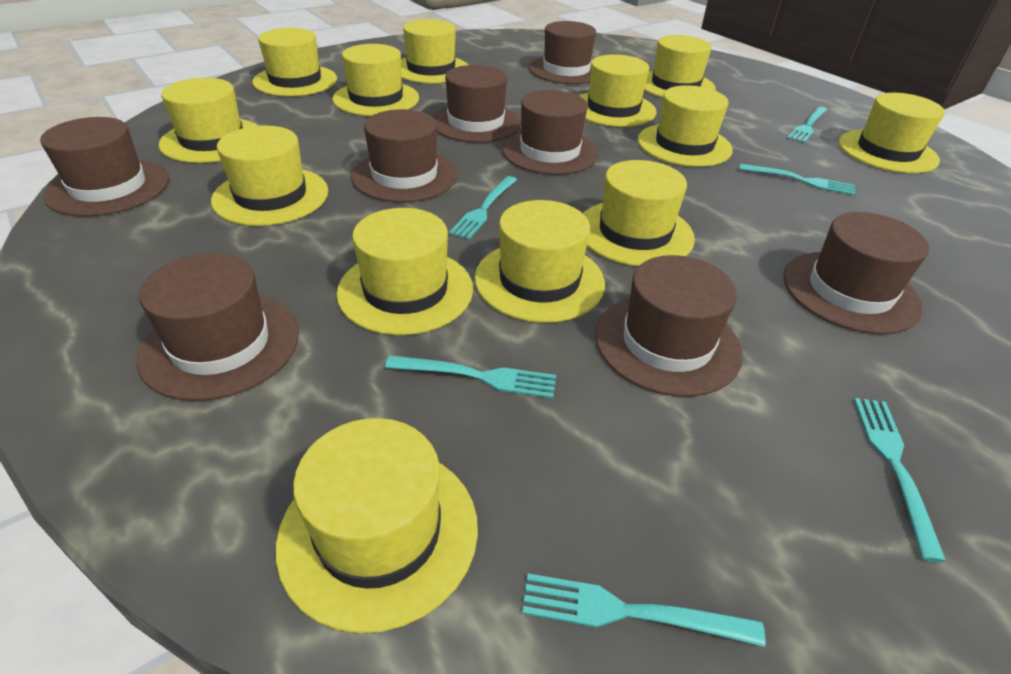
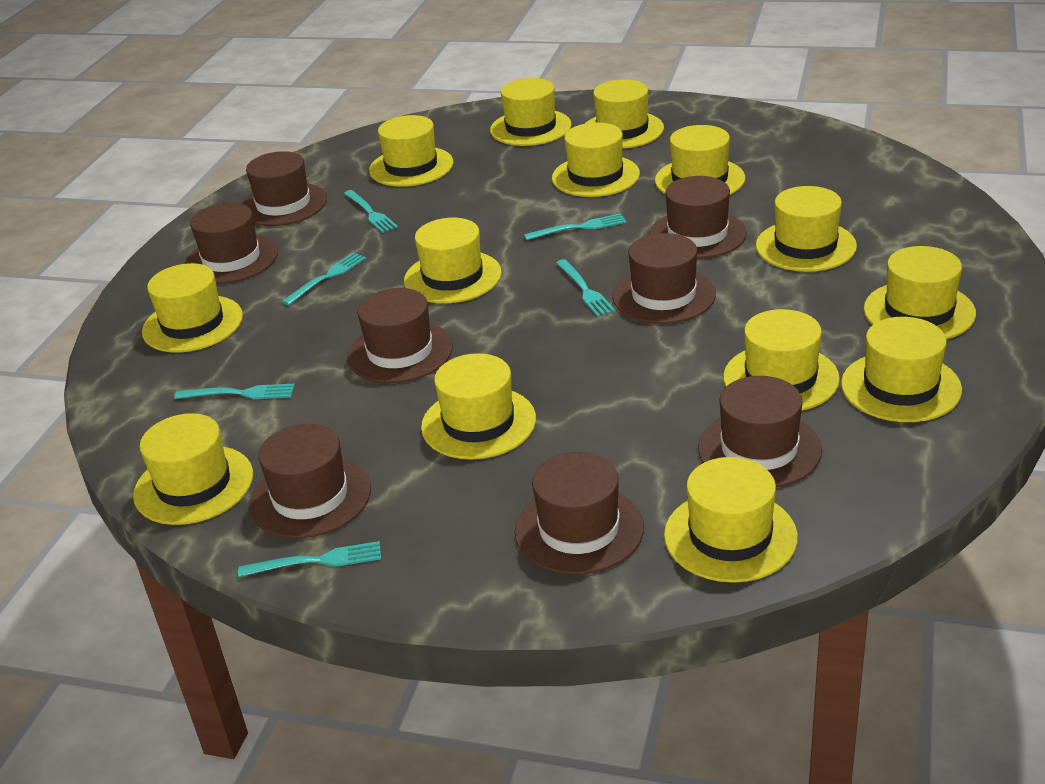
yellow hat: 13 -> 14

